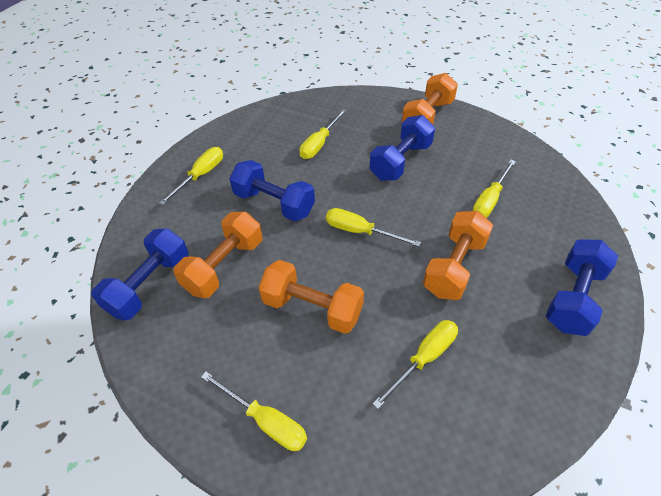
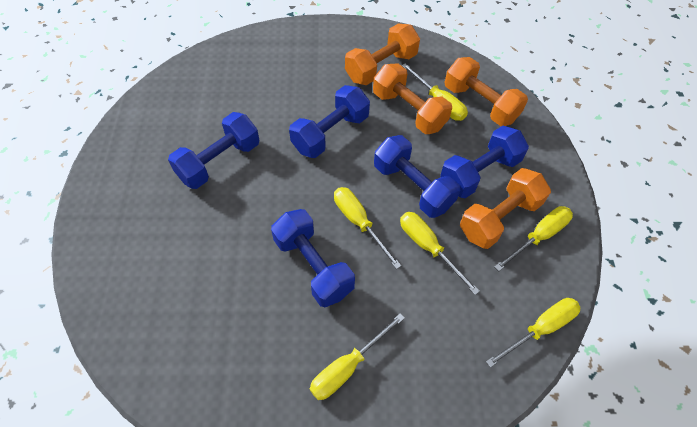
blue dumbbell: 4 -> 5

